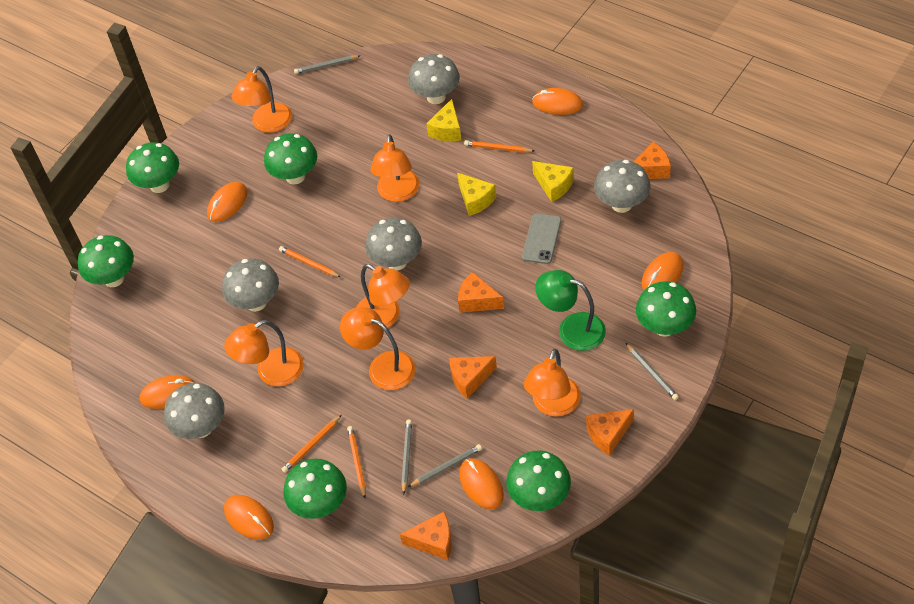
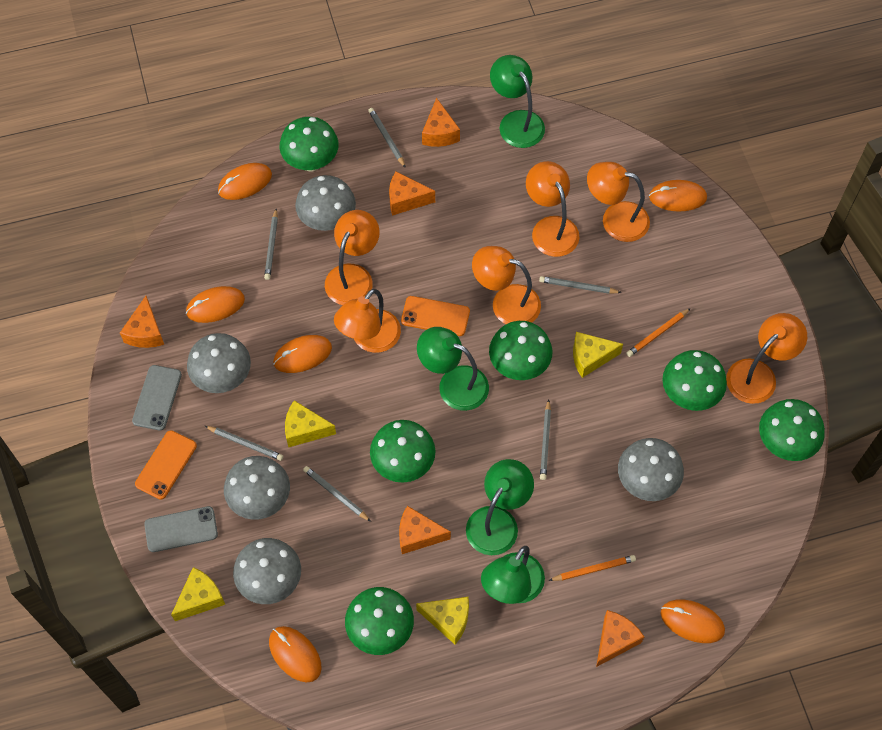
green lamp: 1 -> 4
grey pencil: 4 -> 6
grey phone: 1 -> 2
orange pencil: 4 -> 2
orange phone: 0 -> 2
yellow cheese: 3 -> 4

